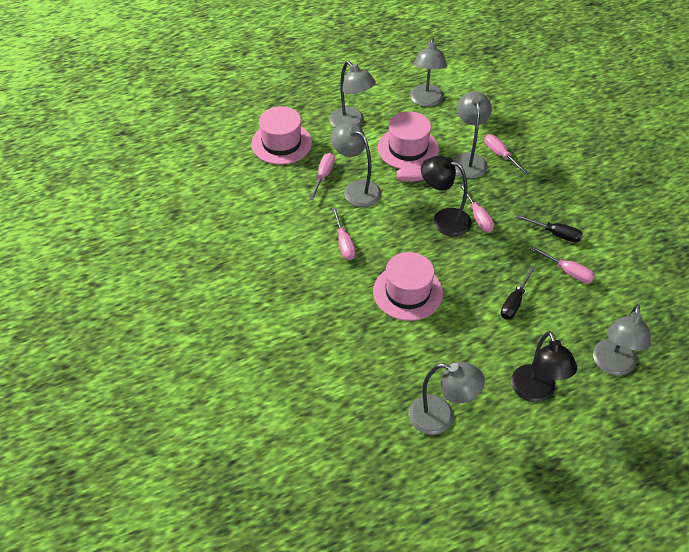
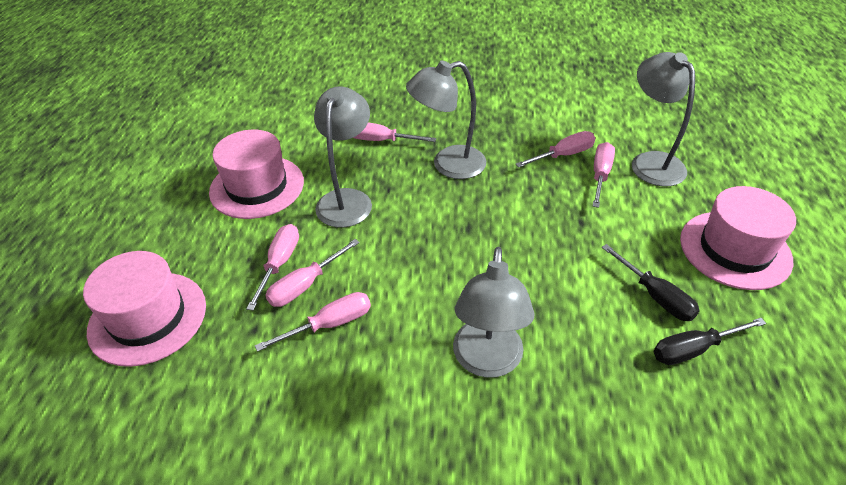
black lamp: 2 -> 0
grey lamp: 6 -> 4

